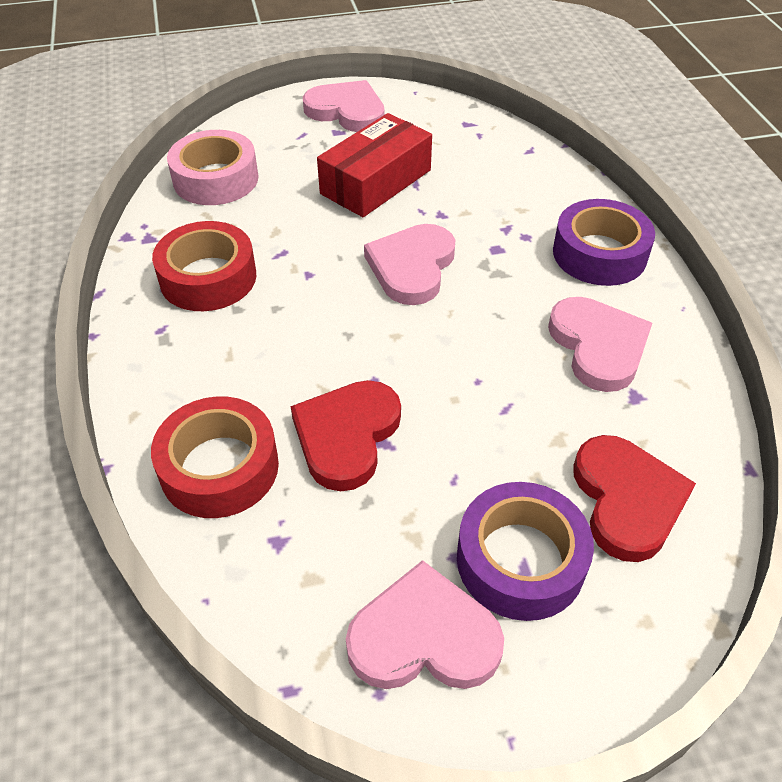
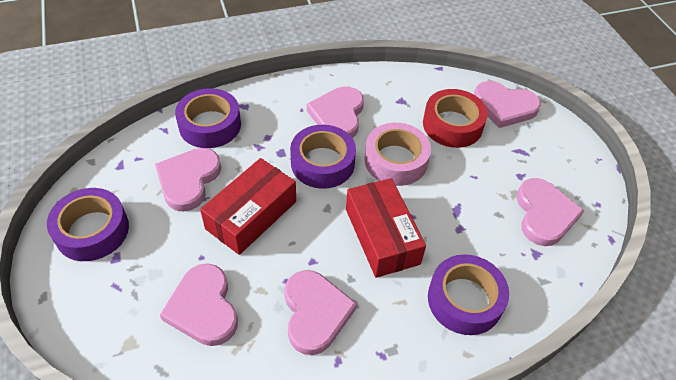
pink heart: 4 -> 6
purple tape: 2 -> 4
red box: 1 -> 2
red heart: 2 -> 0
red tape: 2 -> 1

